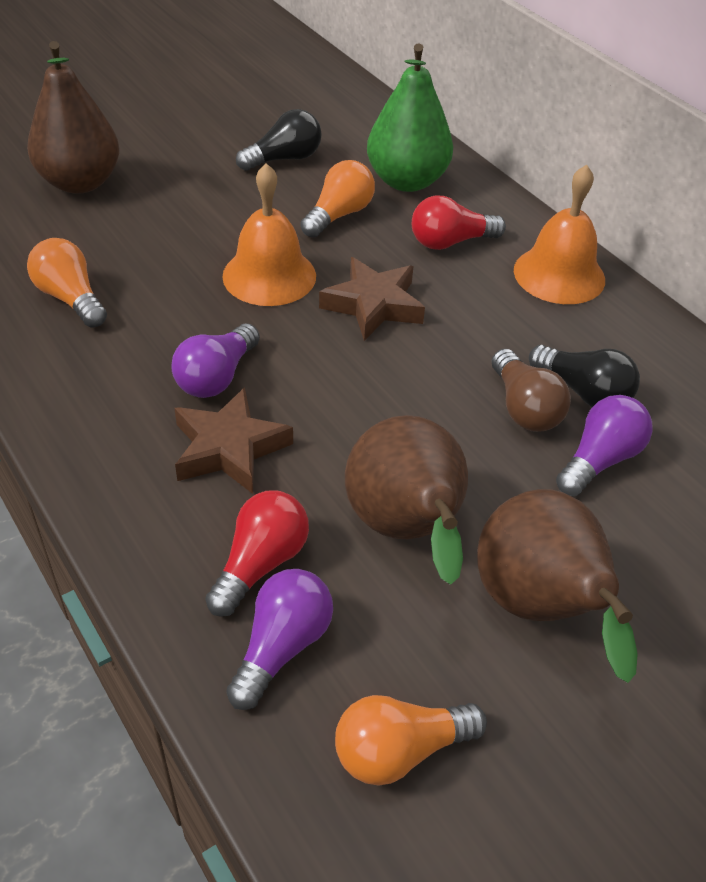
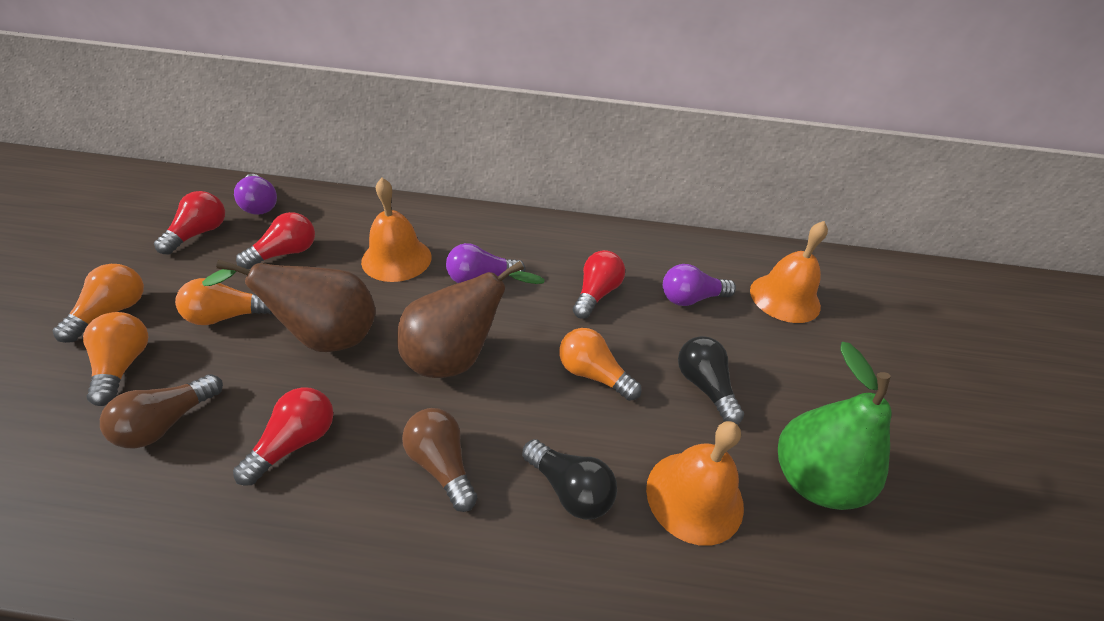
brown light bulb: 1 -> 2
brown pear: 3 -> 2
brown star: 2 -> 0
orange bell: 2 -> 3
orange light bulb: 3 -> 4
red light bulb: 2 -> 4

